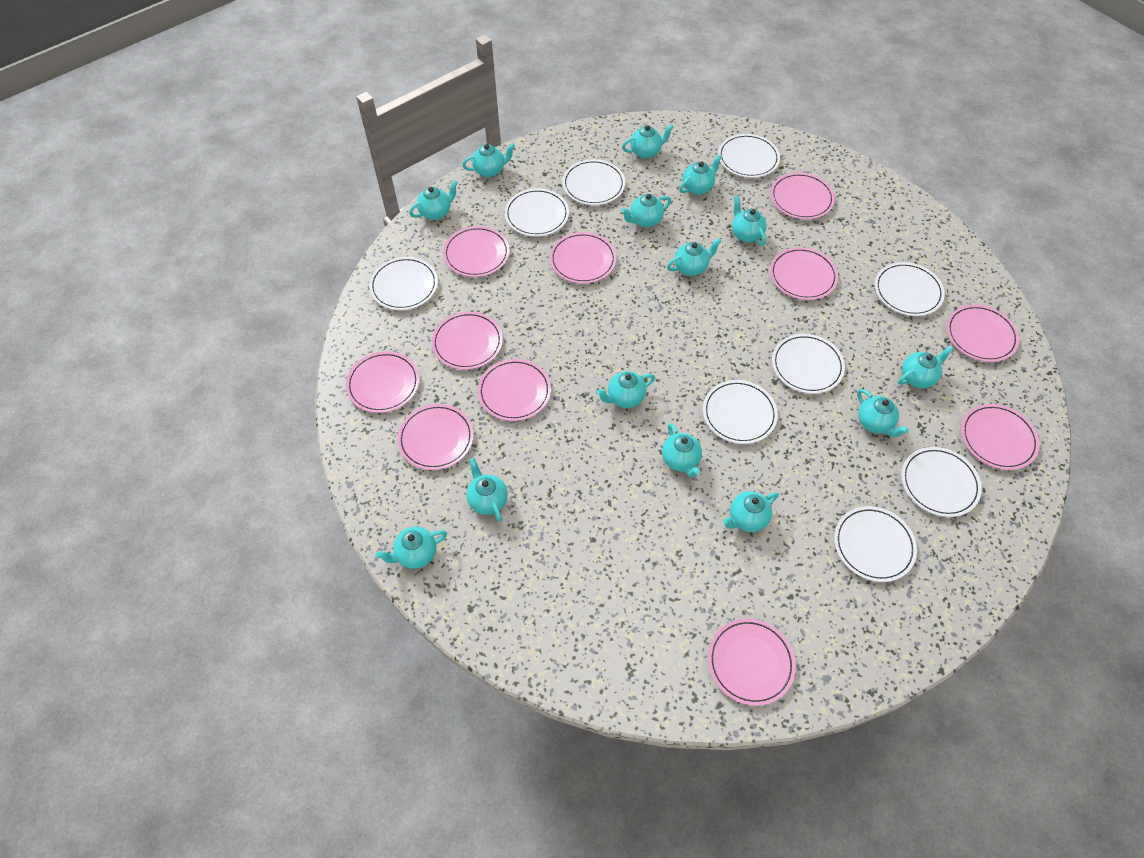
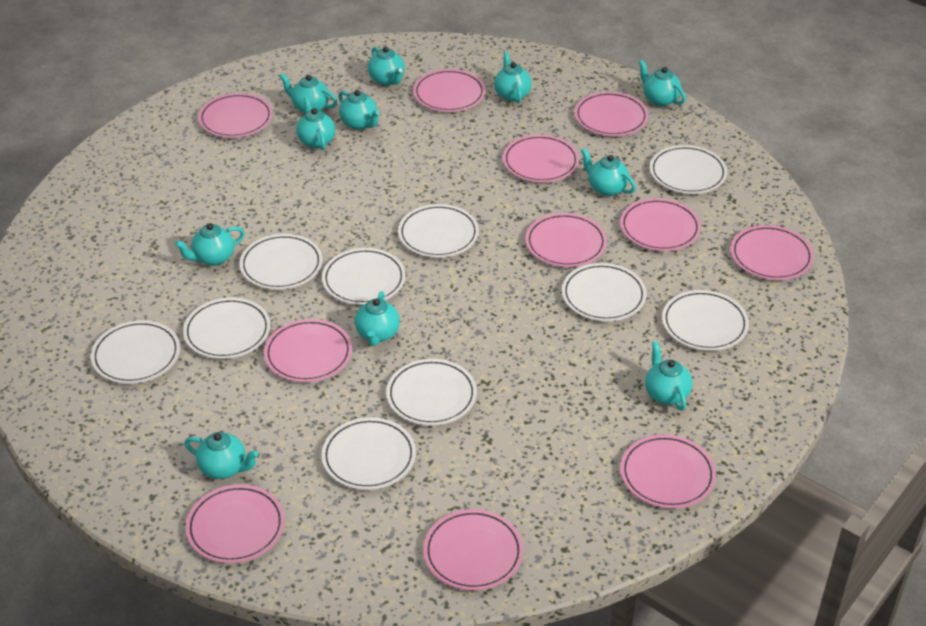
turquoise teapot: 14 -> 11
white plate: 9 -> 10

